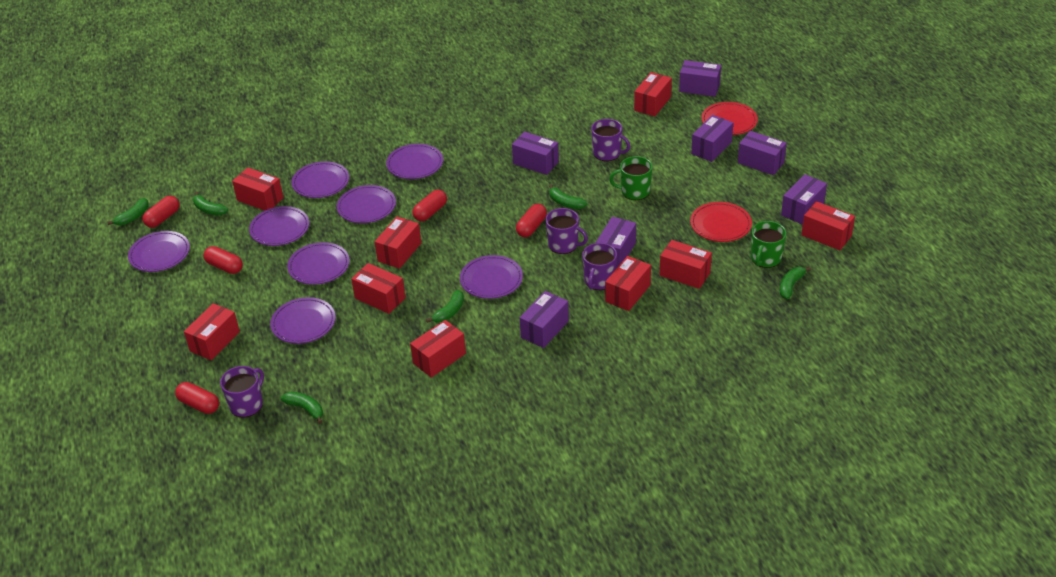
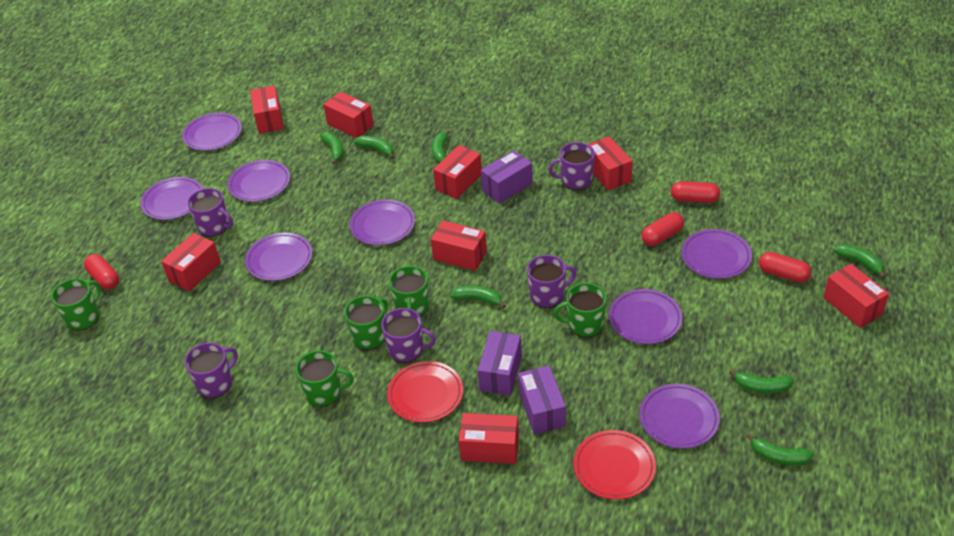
green banana: 6 -> 7
green mug: 2 -> 5
purple box: 7 -> 3
purple mug: 4 -> 5
red box: 9 -> 8
red capsule: 5 -> 4

